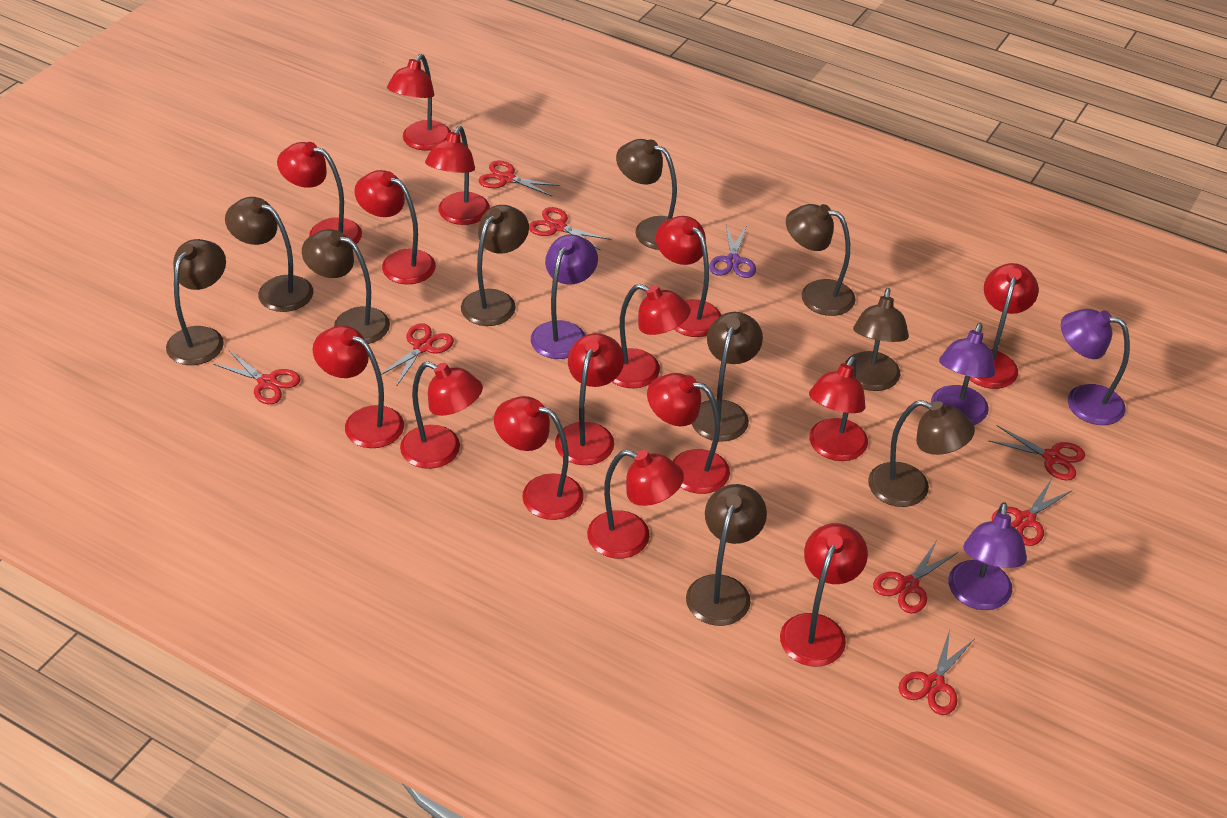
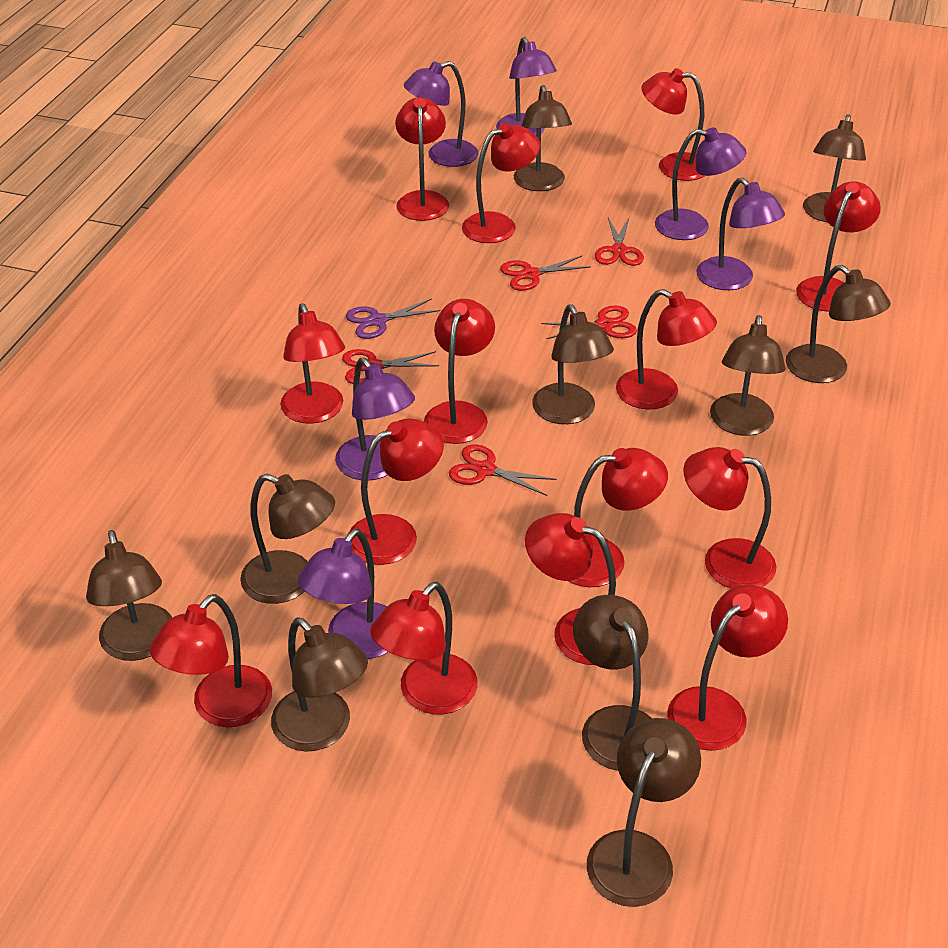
purple lamp: 4 -> 6
red lamp: 15 -> 14
red scissors: 8 -> 5

